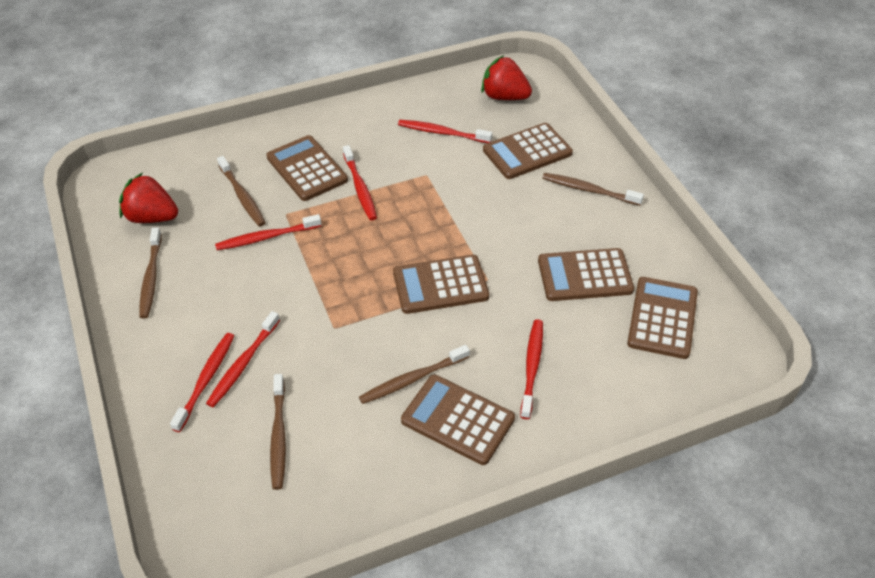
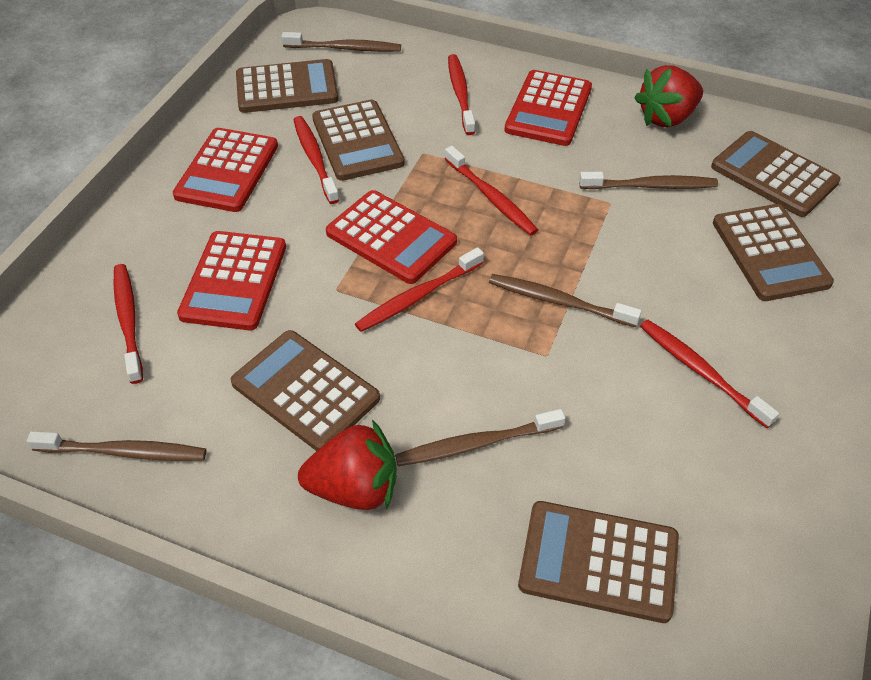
red calculator: 0 -> 4

